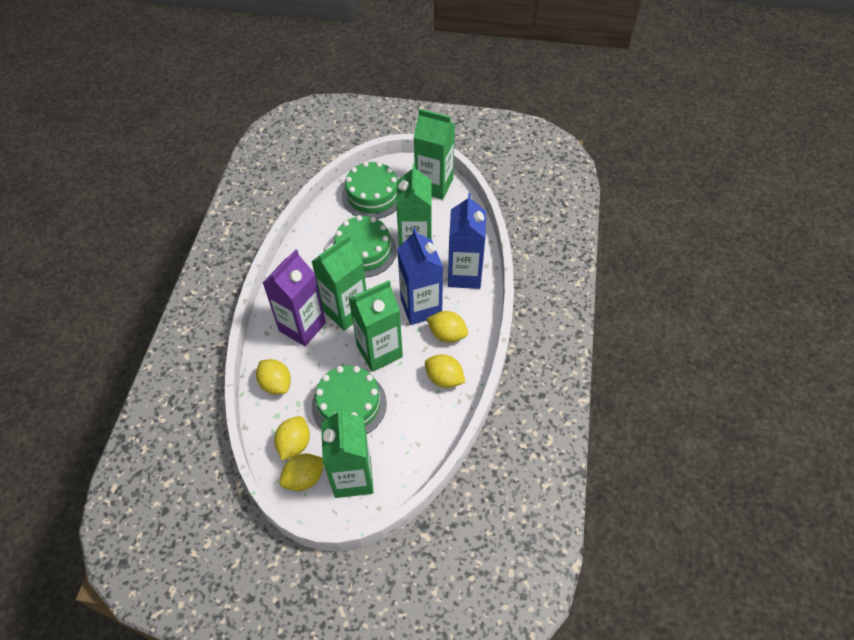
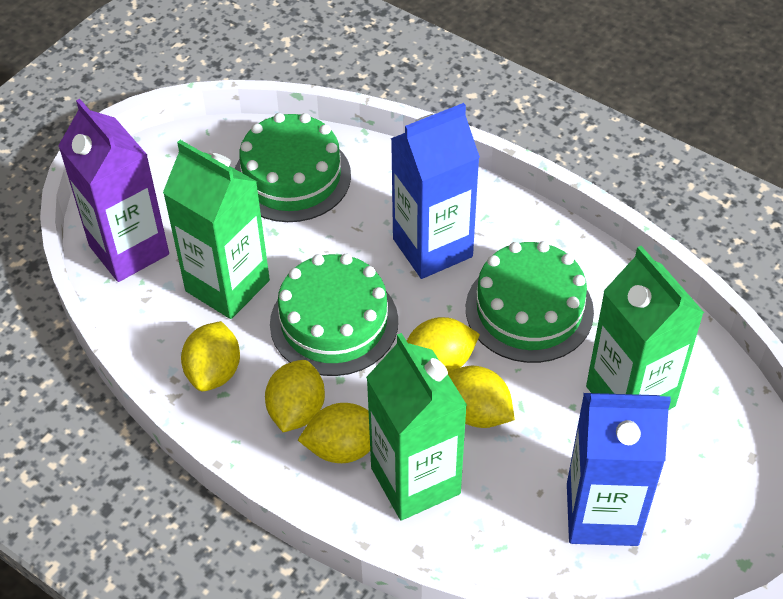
green carton: 5 -> 3

